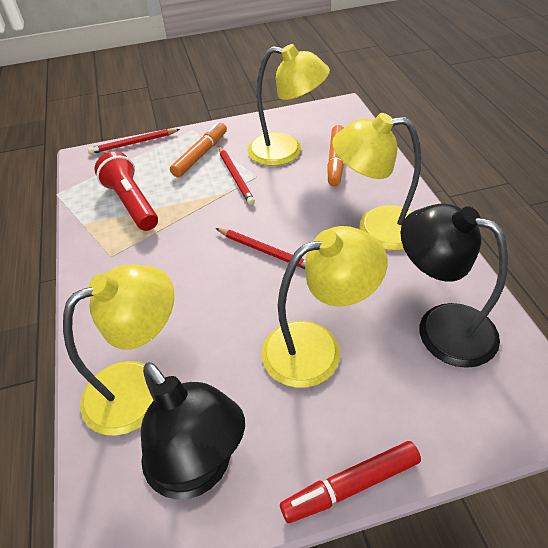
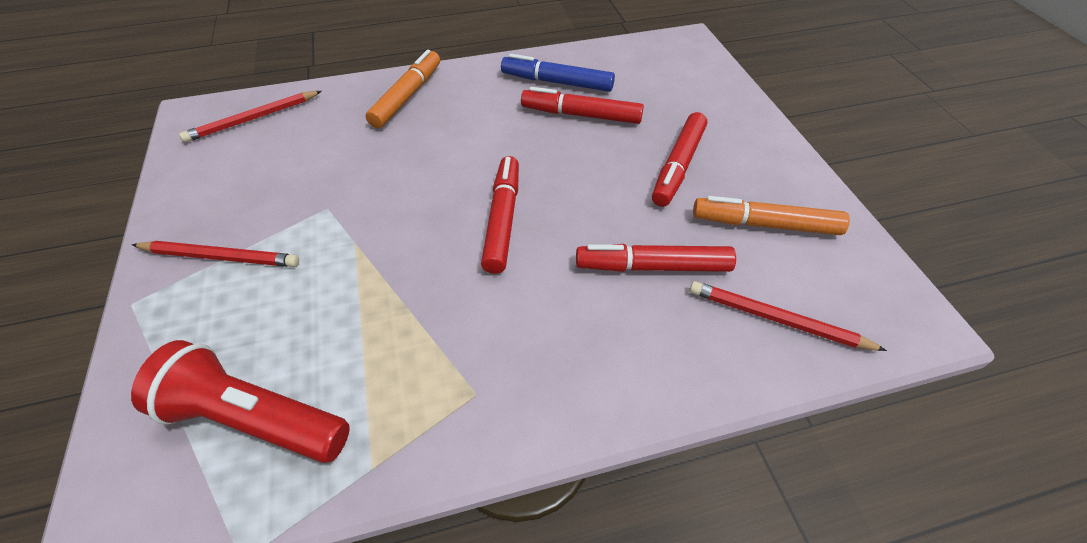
black lamp: 2 -> 0
blue marker: 0 -> 1
red marker: 1 -> 4
yellow lamp: 4 -> 0

